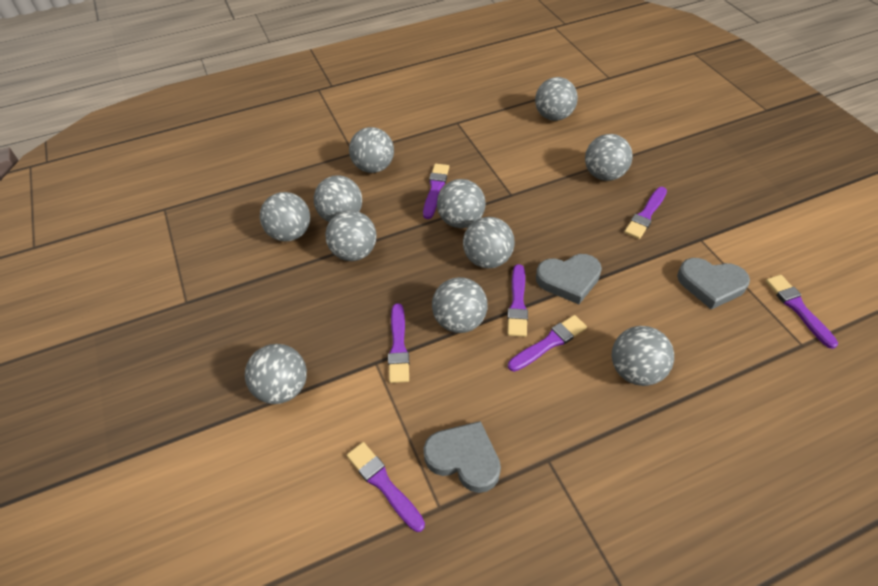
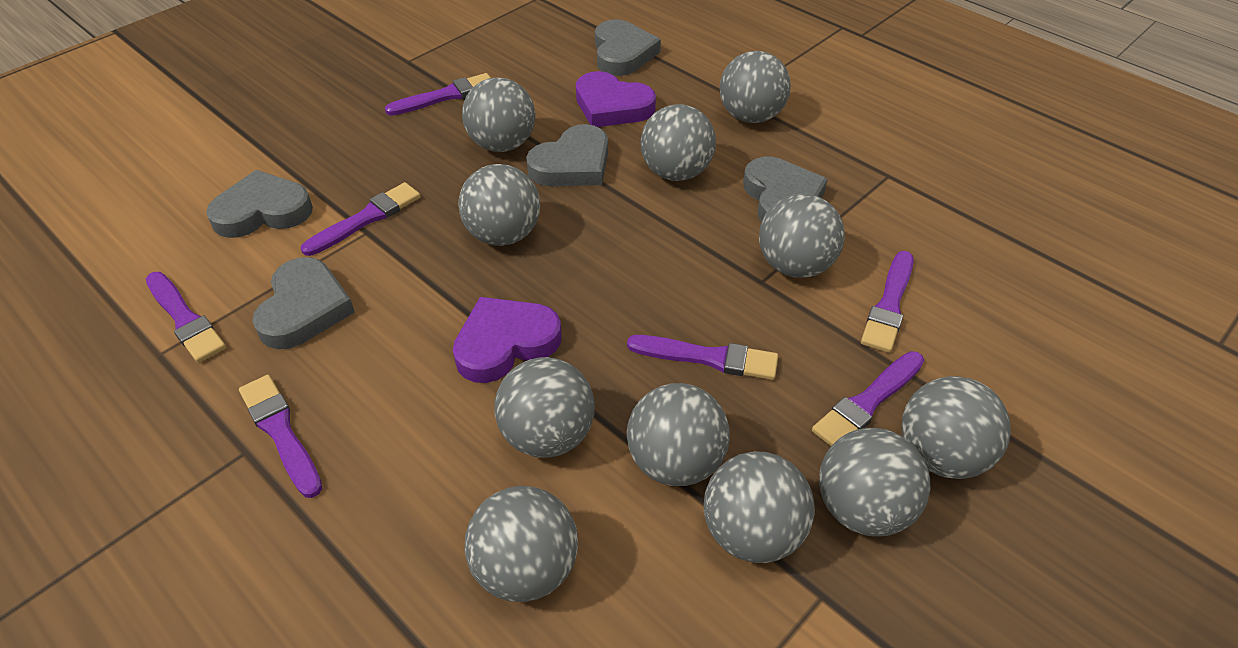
grey heart: 3 -> 5
purple heart: 0 -> 2

